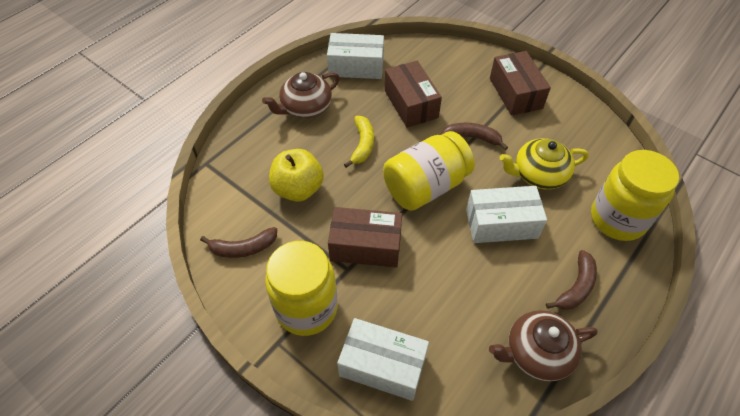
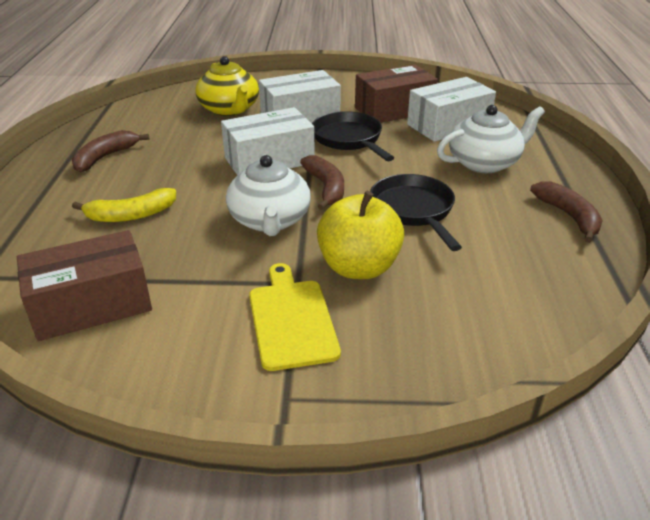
black pan: 0 -> 2
brown box: 3 -> 2
brown teapot: 2 -> 0
white teapot: 0 -> 2
yellow cutting board: 0 -> 1
yellow jar: 3 -> 0

